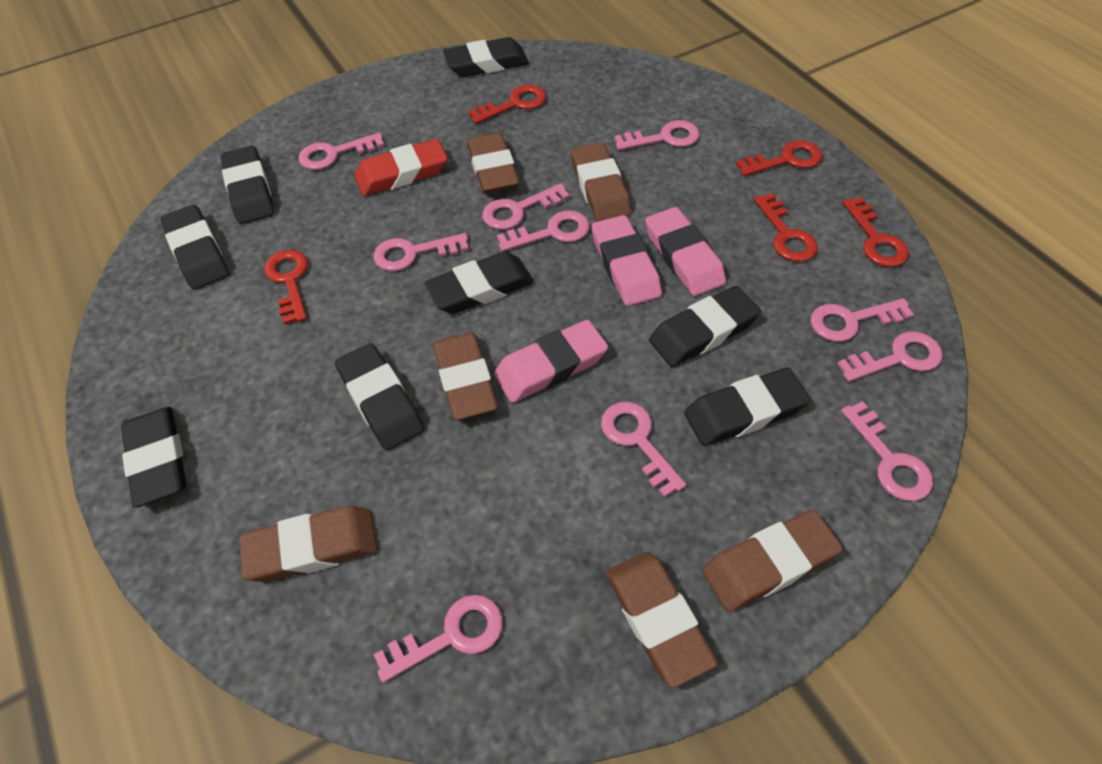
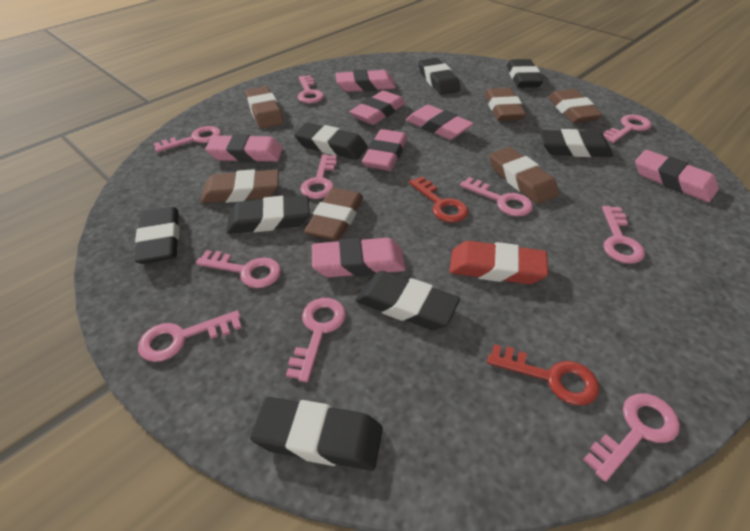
pink eraser: 3 -> 7
red key: 5 -> 2

